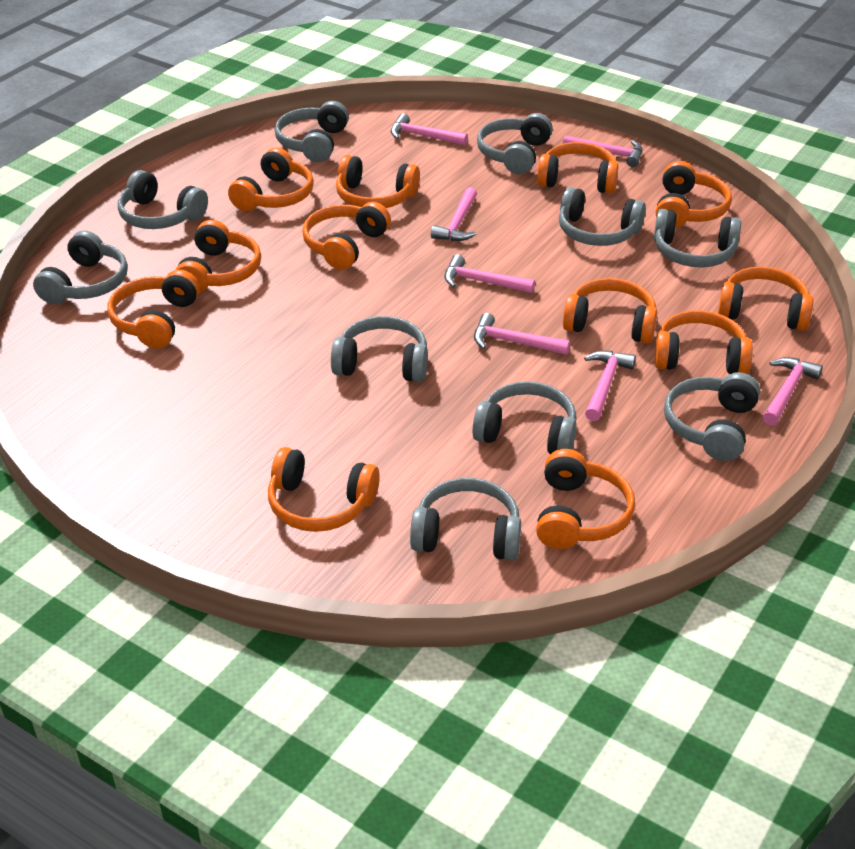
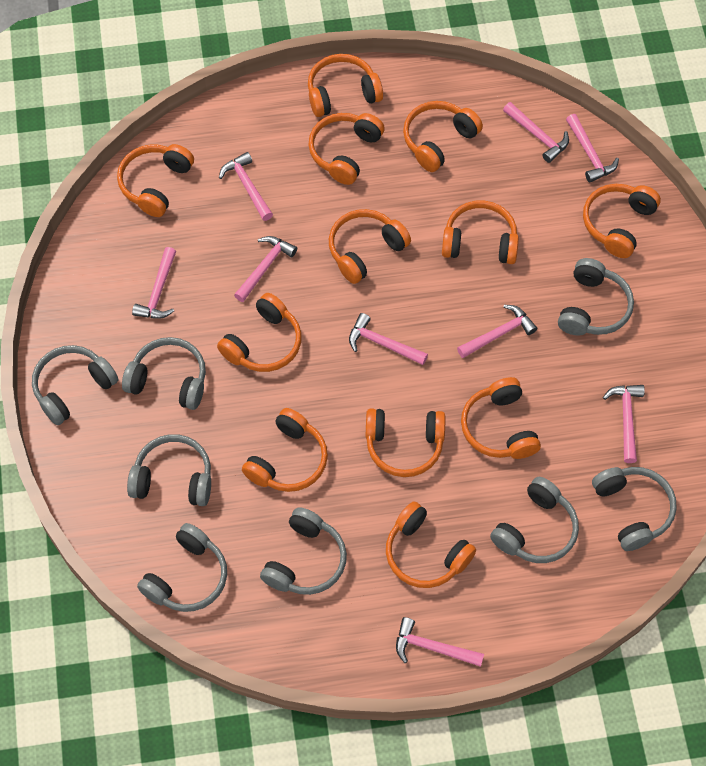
grey headphones: 10 -> 8
pink hammer: 7 -> 9

